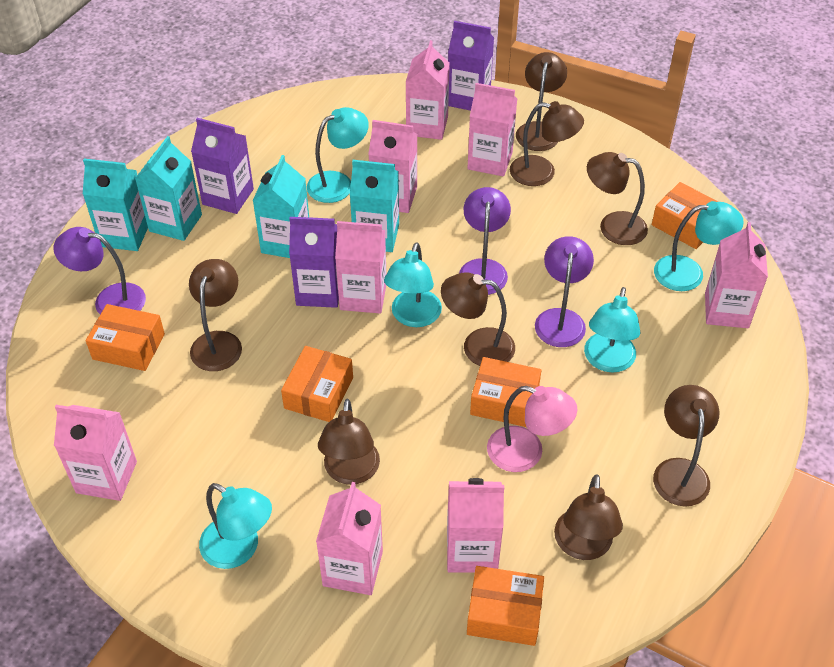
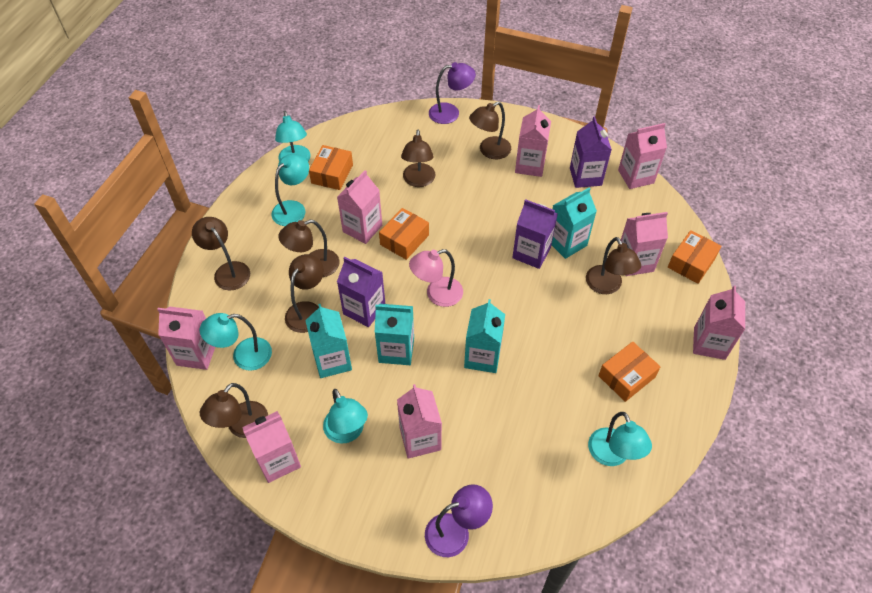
brown lamp: 8 -> 7
orange box: 5 -> 4
purple lamp: 3 -> 2

